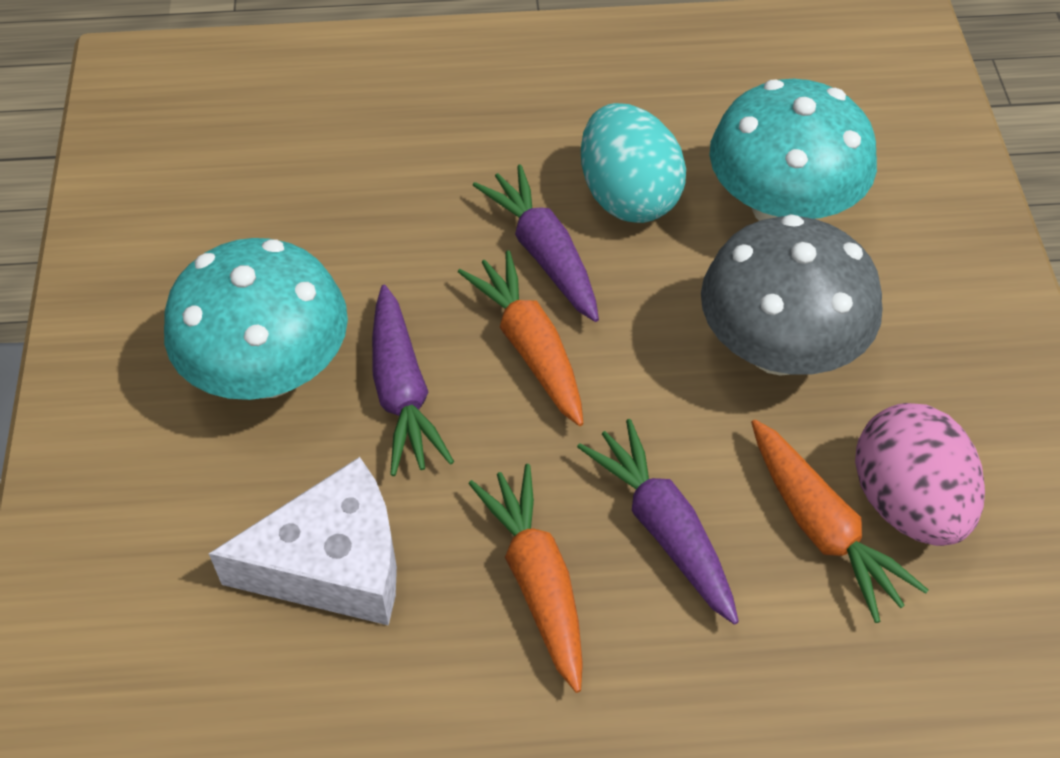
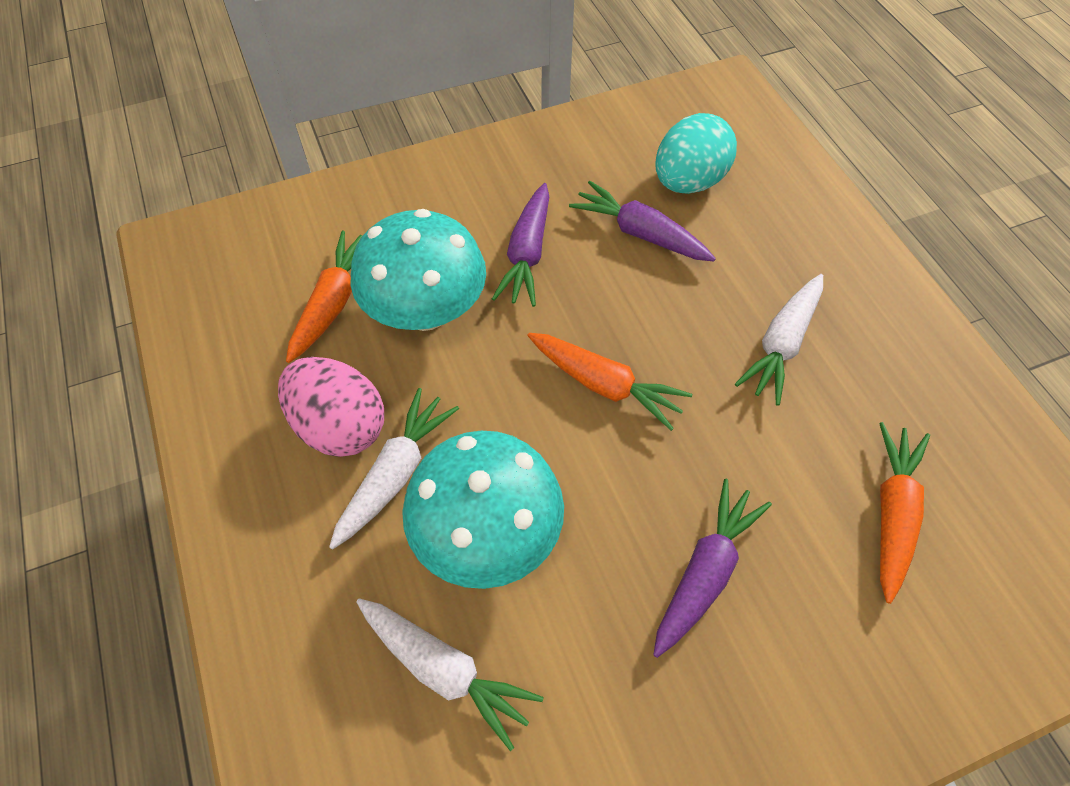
grey mushroom: 1 -> 0
white carrot: 0 -> 3
white cheese: 1 -> 0

